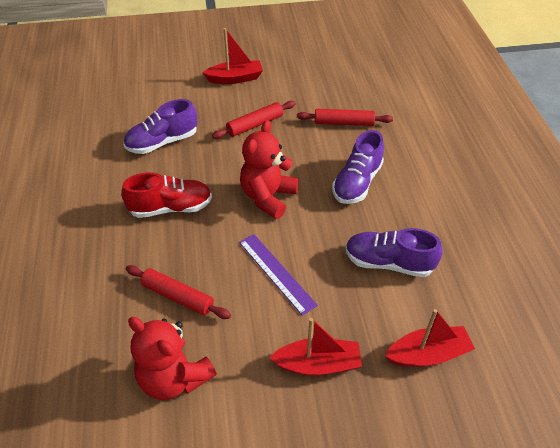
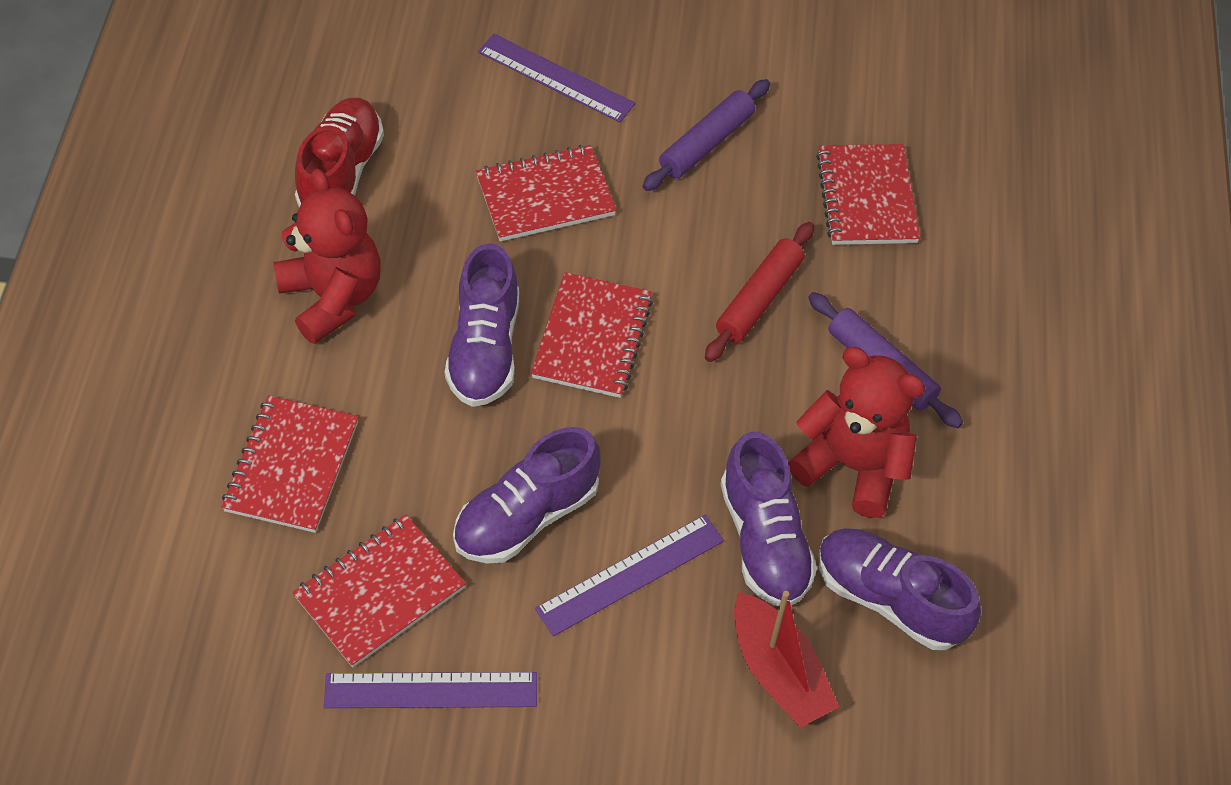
purple rolling pin: 0 -> 2
purple ruler: 1 -> 3
purple shoe: 3 -> 4
red boat: 3 -> 1
red notebook: 0 -> 5
red rolling pin: 3 -> 1

